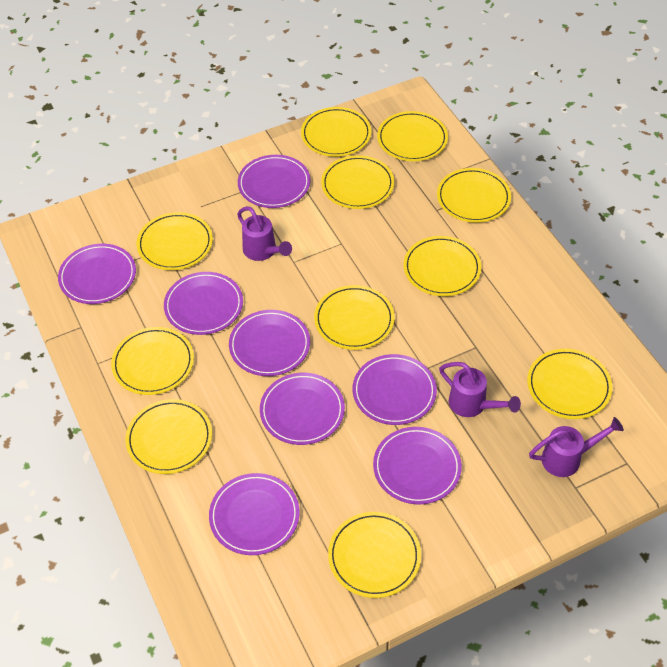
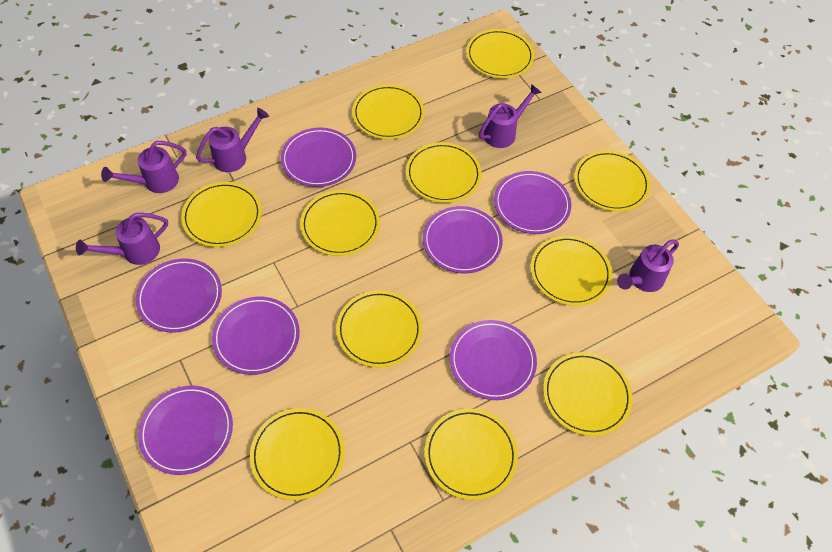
purple plate: 8 -> 7
purple watering can: 3 -> 5

